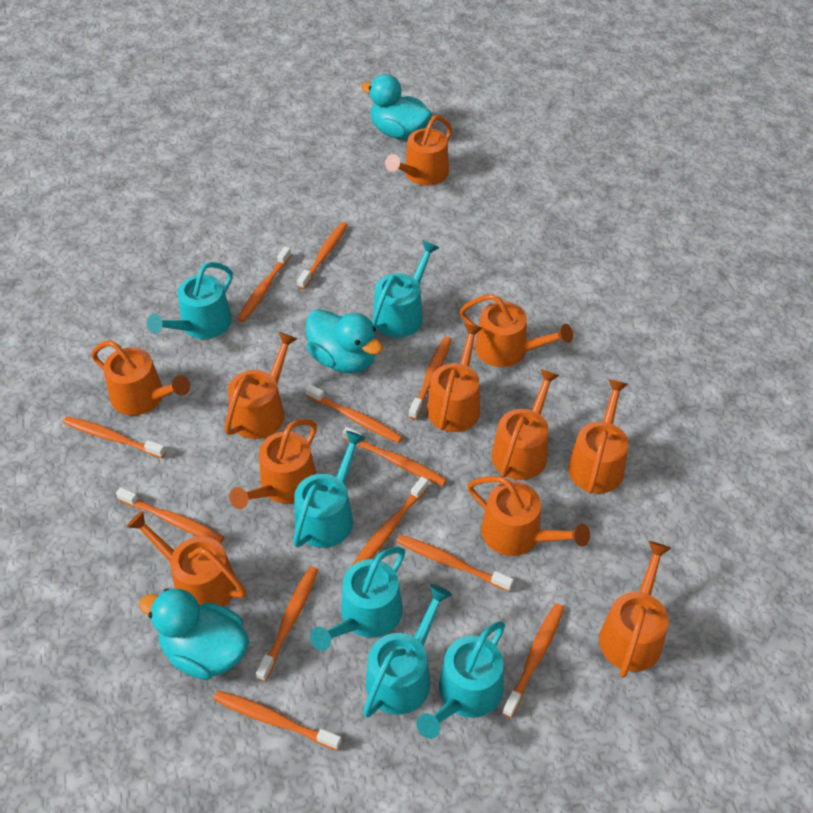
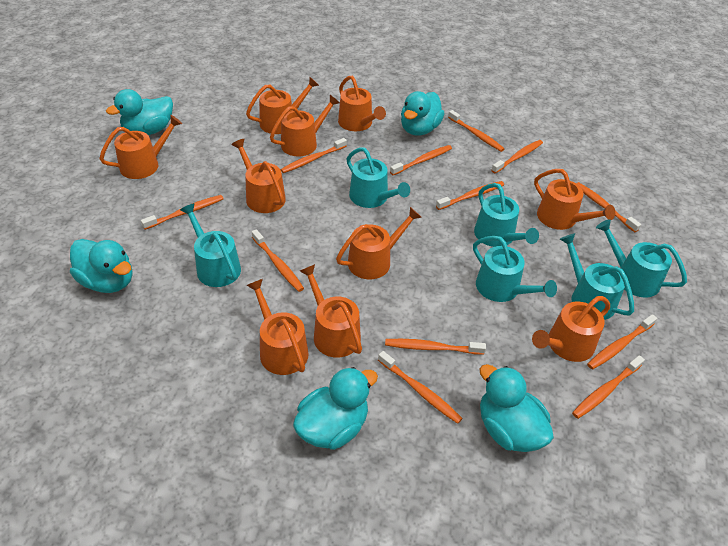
orange watering can: 11 -> 10
turquoise duck: 3 -> 5

